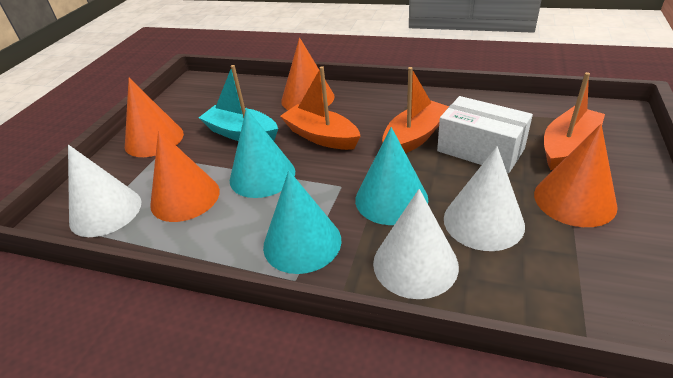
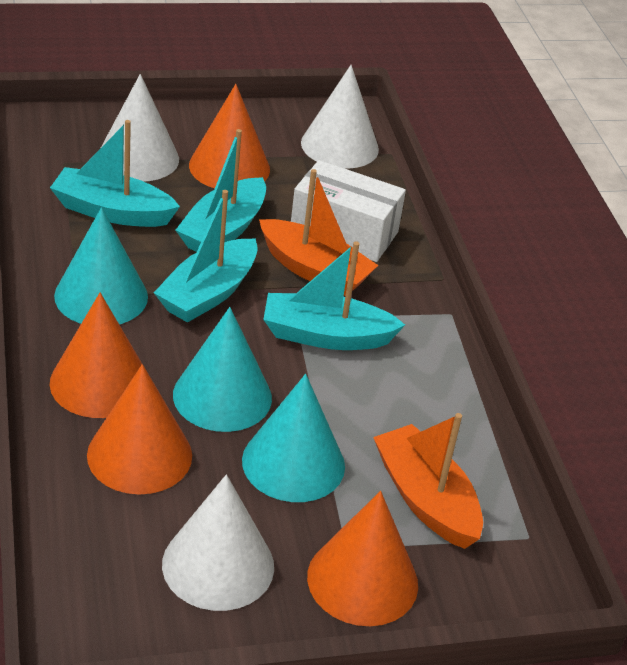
orange boat: 3 -> 2
turquoise boat: 1 -> 4

